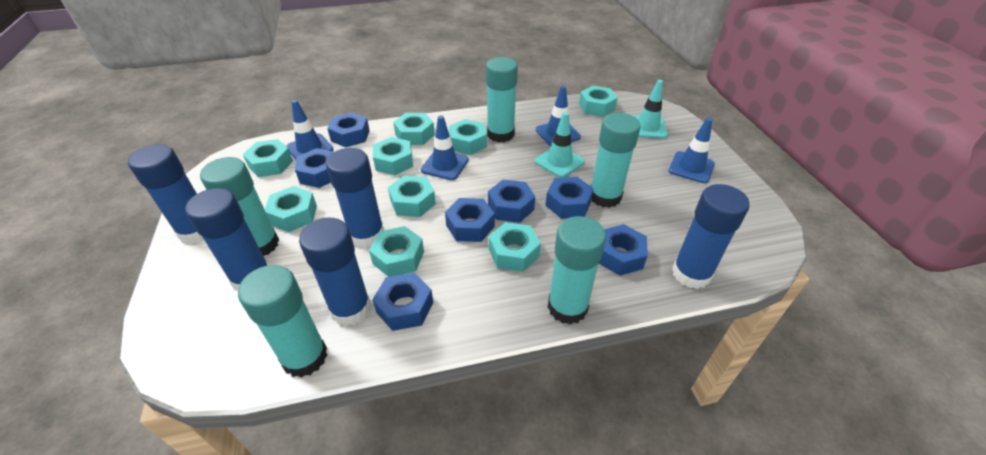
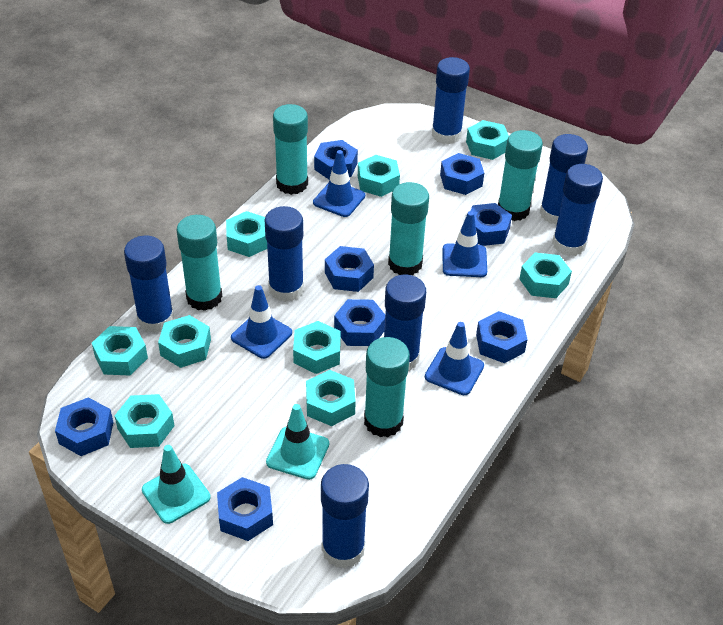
blue glue stick: 5 -> 7
blue nut: 7 -> 8

